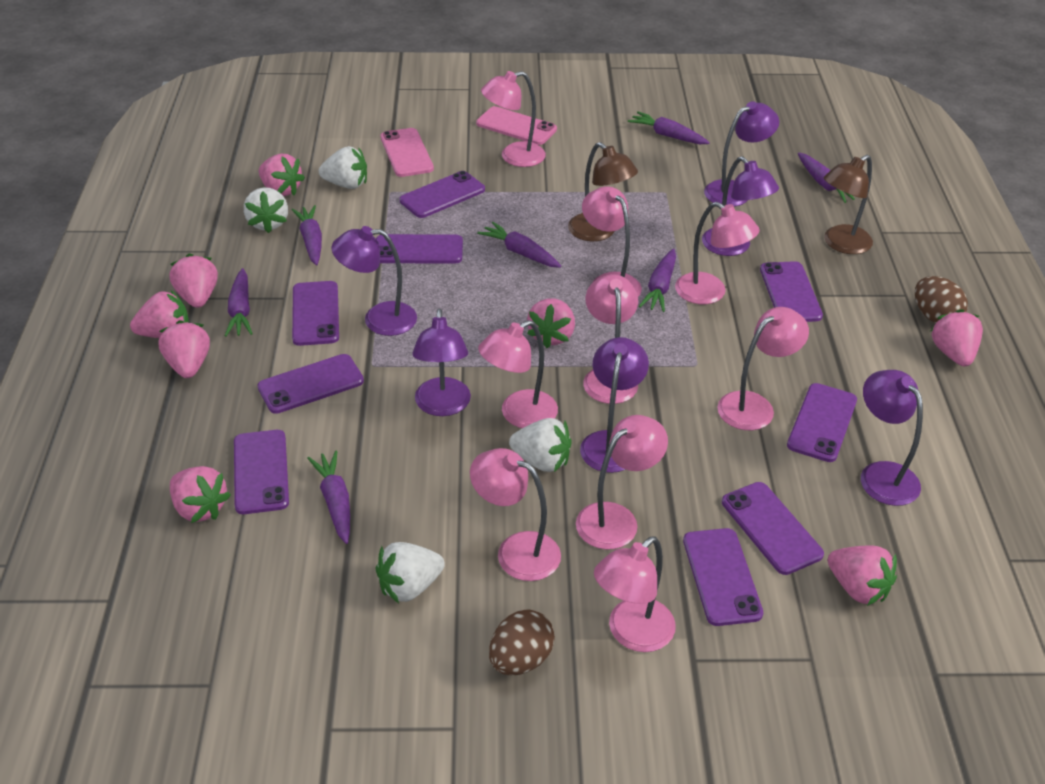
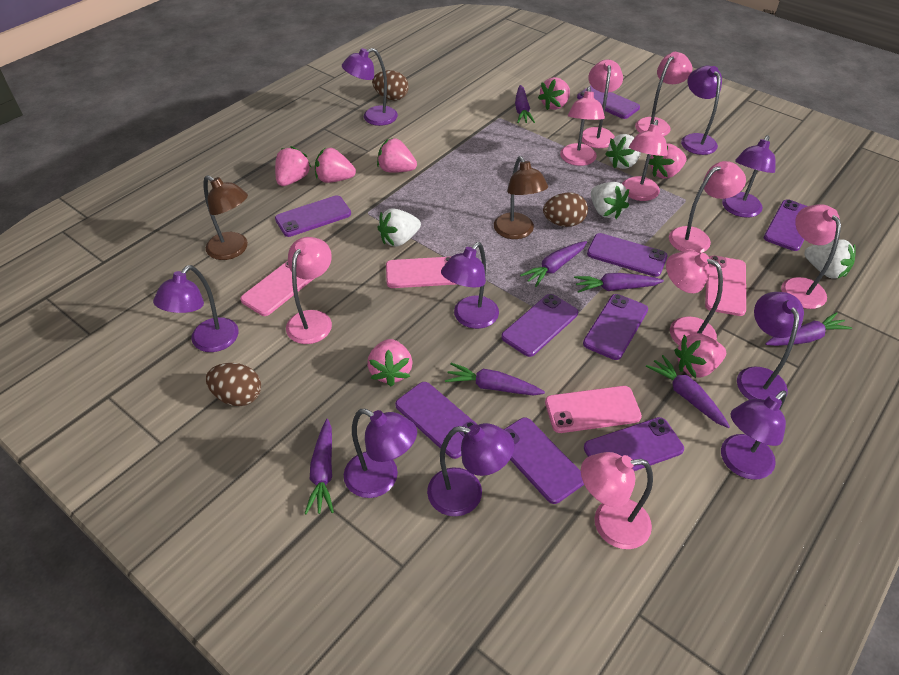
brown egg: 2 -> 3
pink phone: 2 -> 4
pink strawberry: 8 -> 7
purple lamp: 6 -> 9

